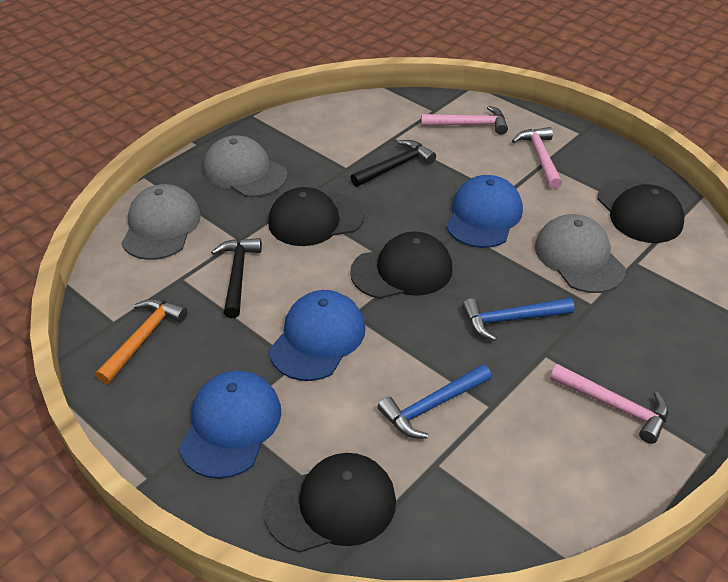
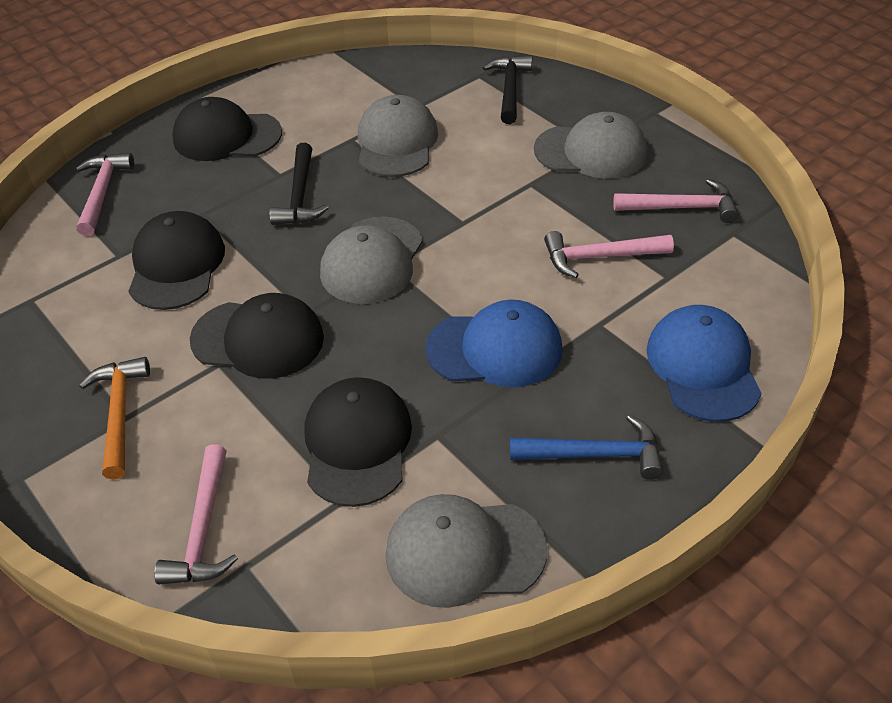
blue cap: 3 -> 2
blue hammer: 2 -> 1
grey cap: 3 -> 4
pink hammer: 3 -> 4

